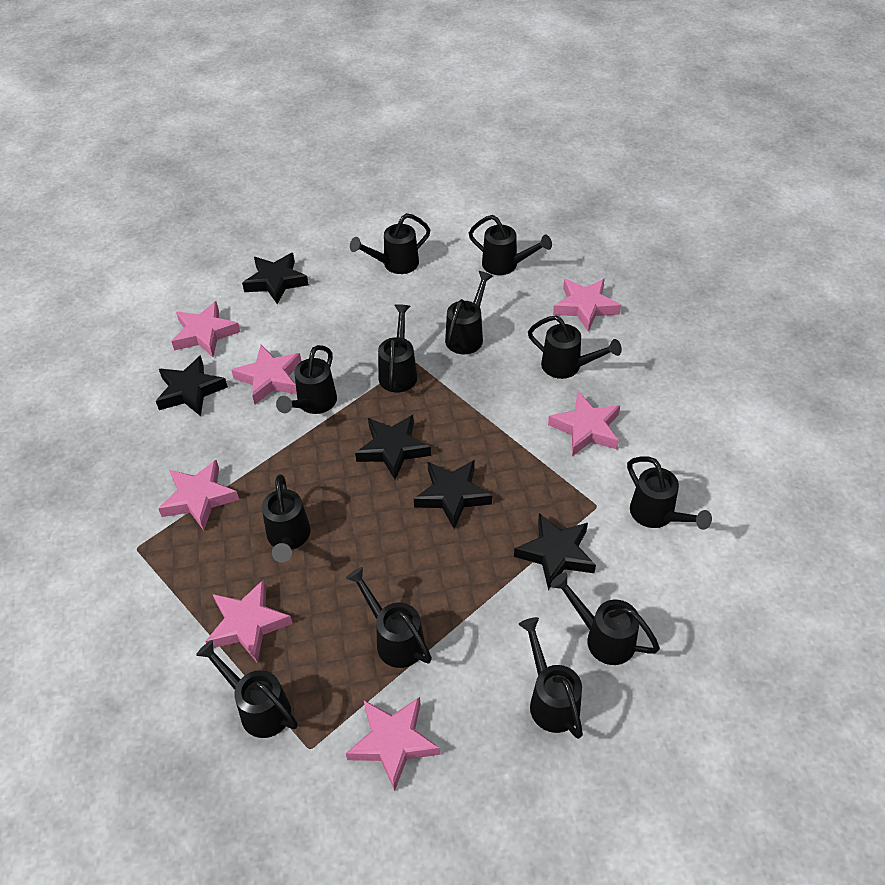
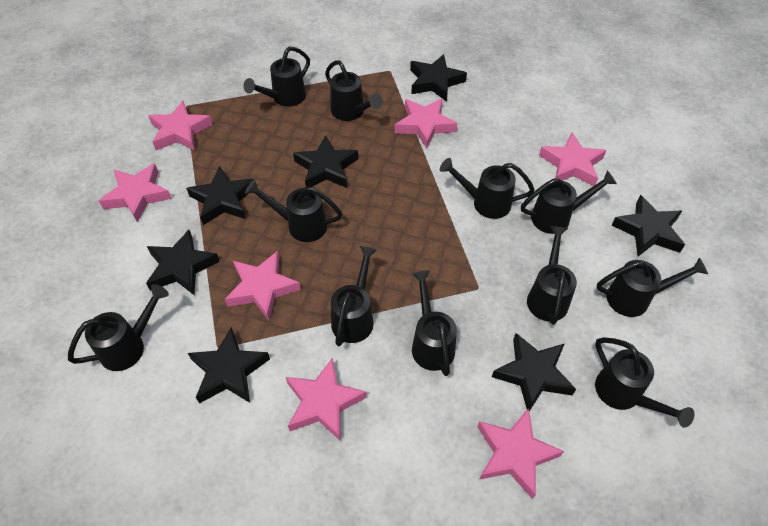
black star: 5 -> 7
black watering can: 12 -> 11

